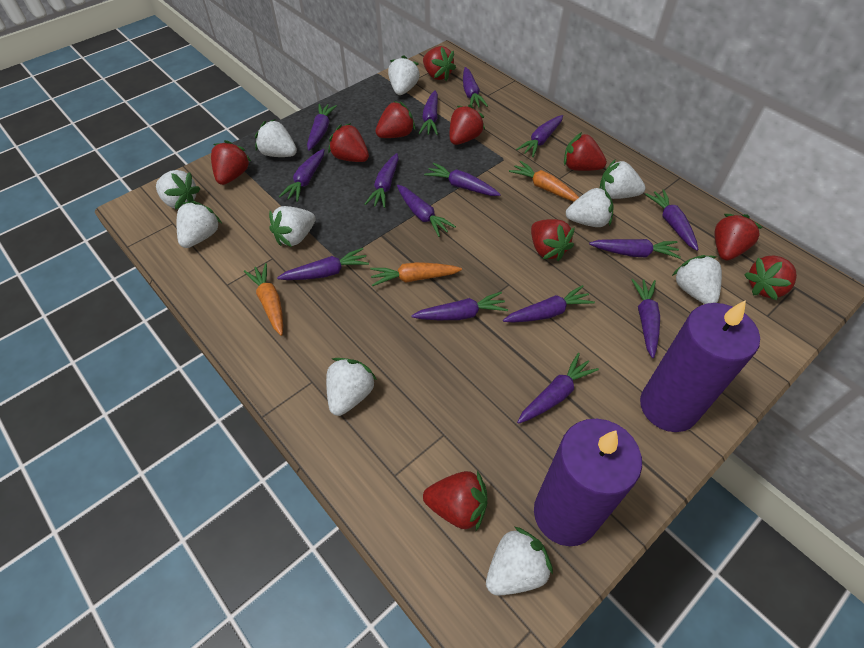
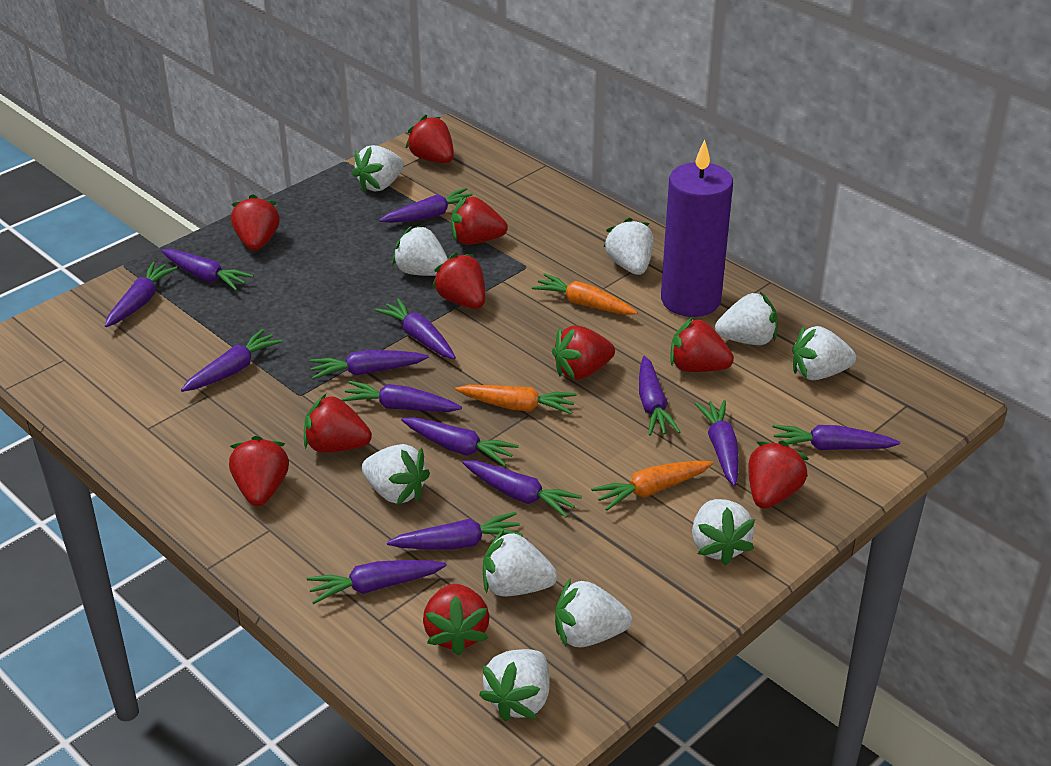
purple candle: 2 -> 1
purple carrot: 15 -> 14

